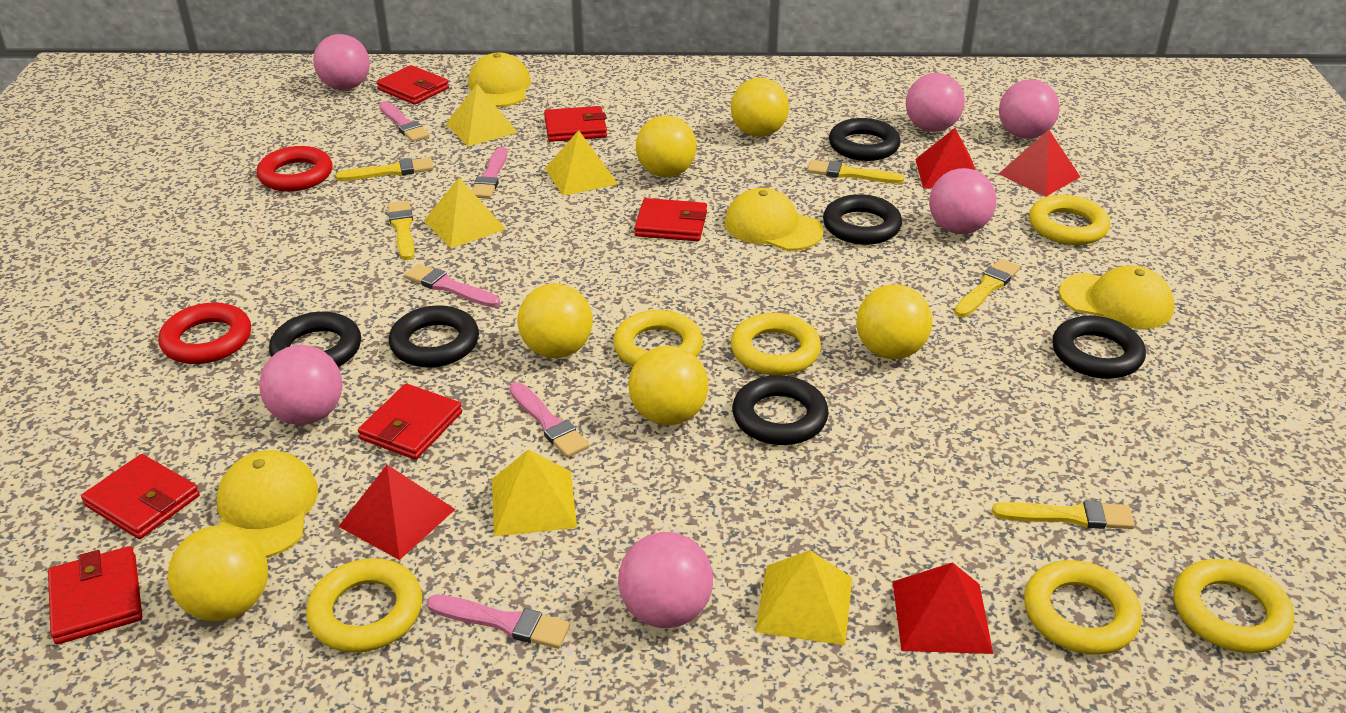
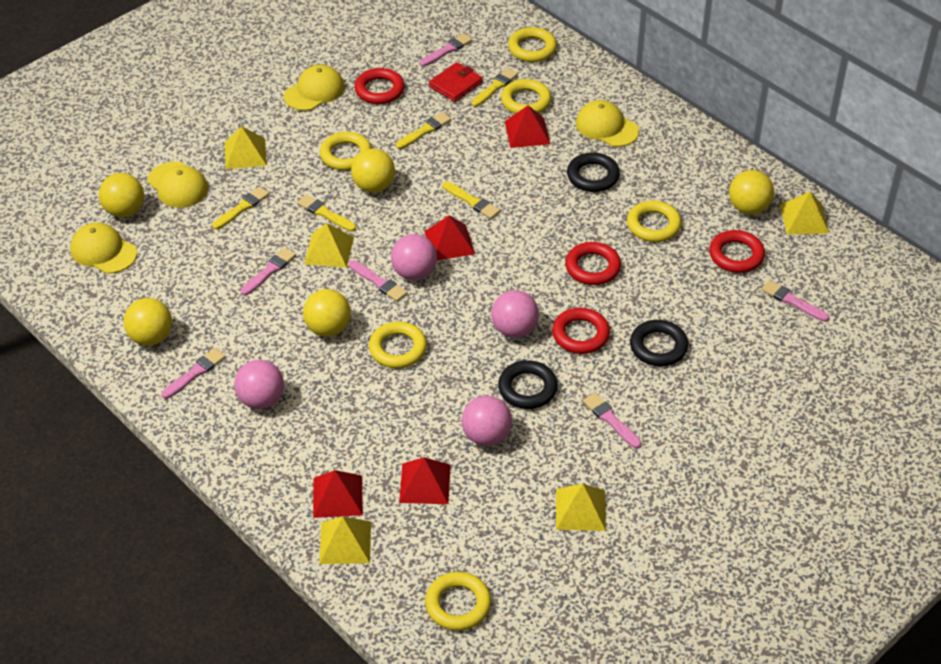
black ring: 6 -> 3
pink ball: 6 -> 4
pink brush: 5 -> 6
red ring: 2 -> 4
red wallet: 6 -> 1
yellow ball: 6 -> 5

